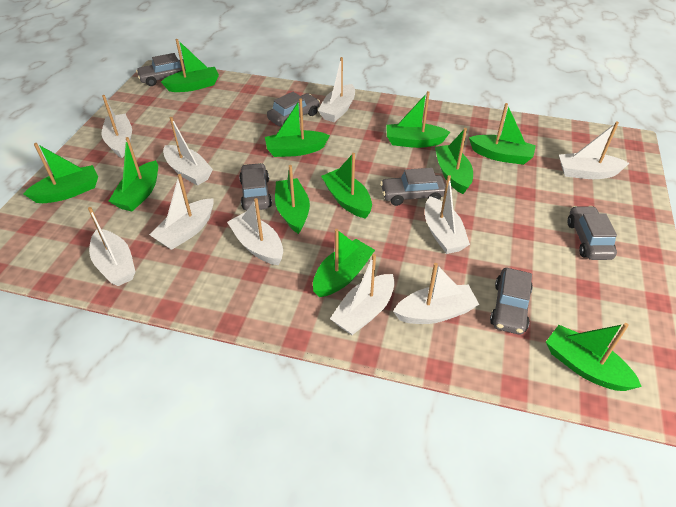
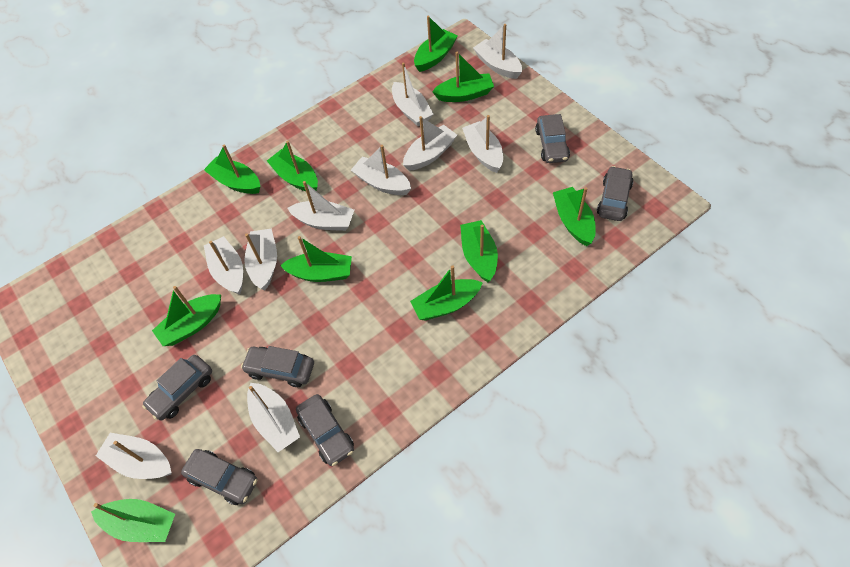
green boat: 11 -> 10

